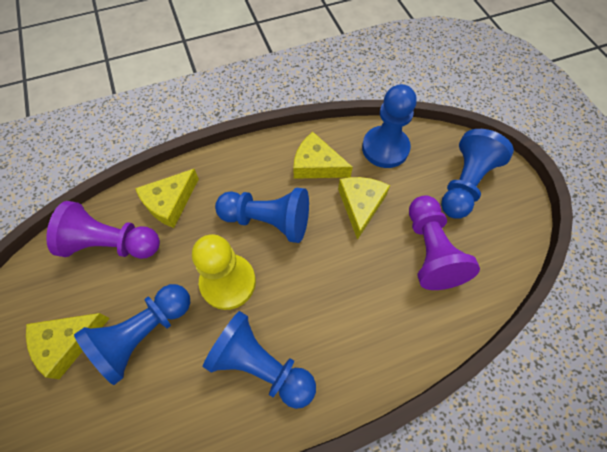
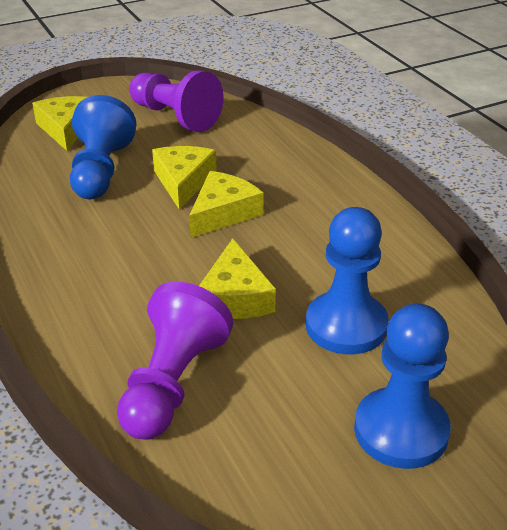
blue pawn: 5 -> 3
yellow pawn: 1 -> 0

